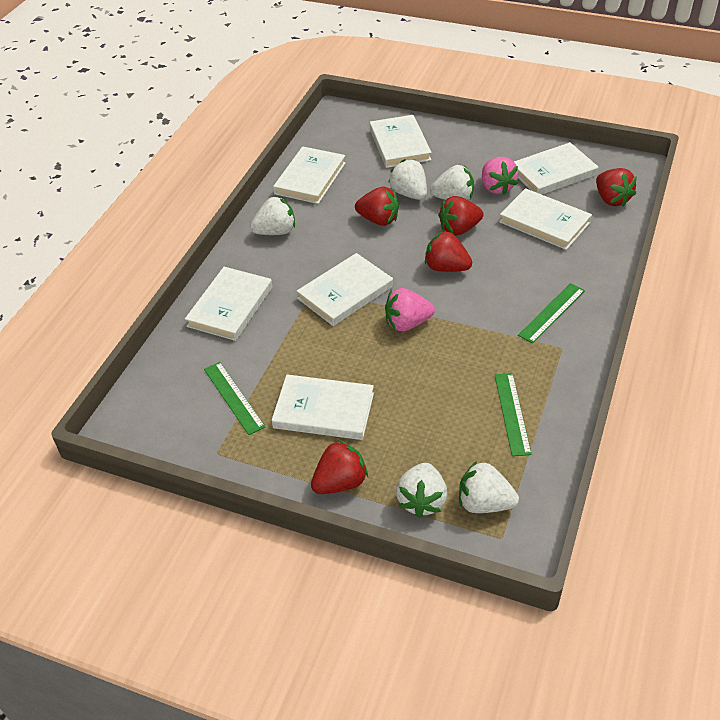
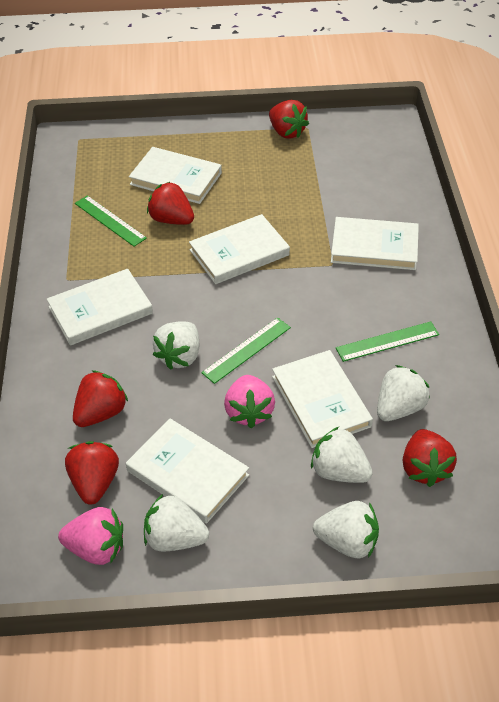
white book: 7 -> 6

